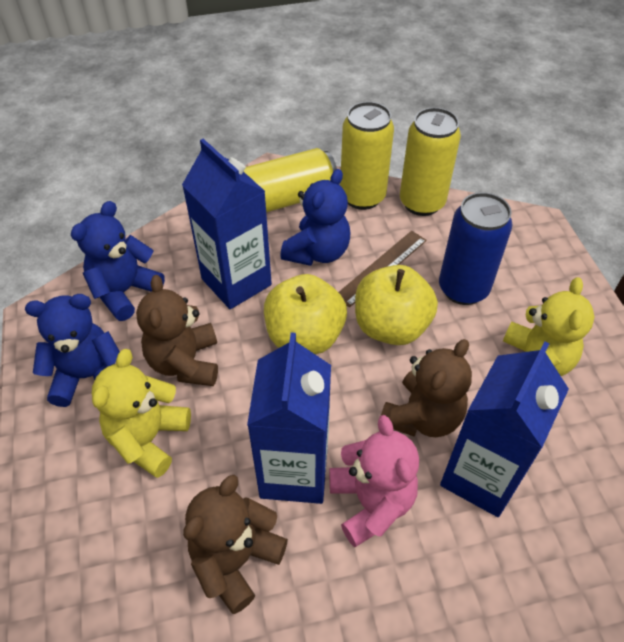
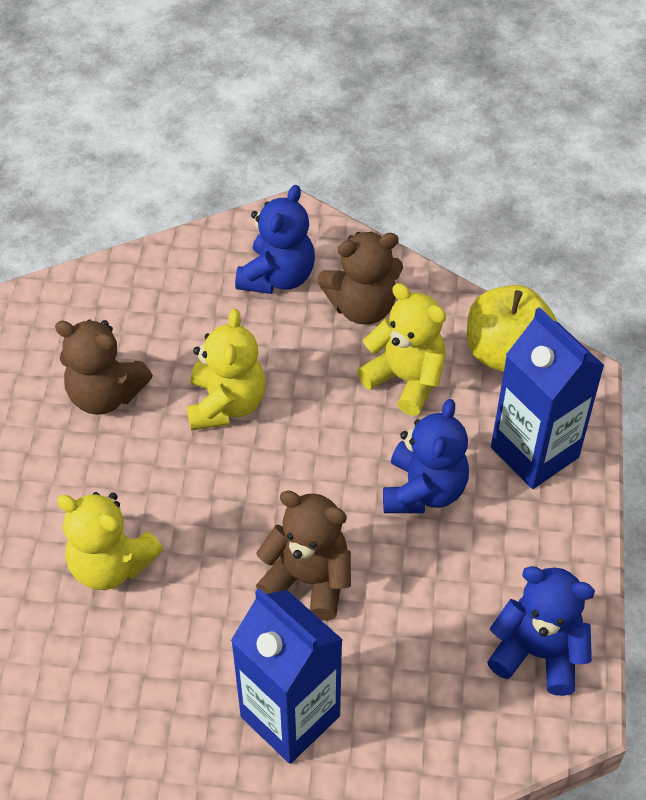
blue can: 1 -> 0
blue carton: 3 -> 2
brown ruler: 1 -> 0
pink teddy bear: 1 -> 0
yellow apple: 2 -> 1
yellow can: 3 -> 0
yellow teddy bear: 2 -> 3

